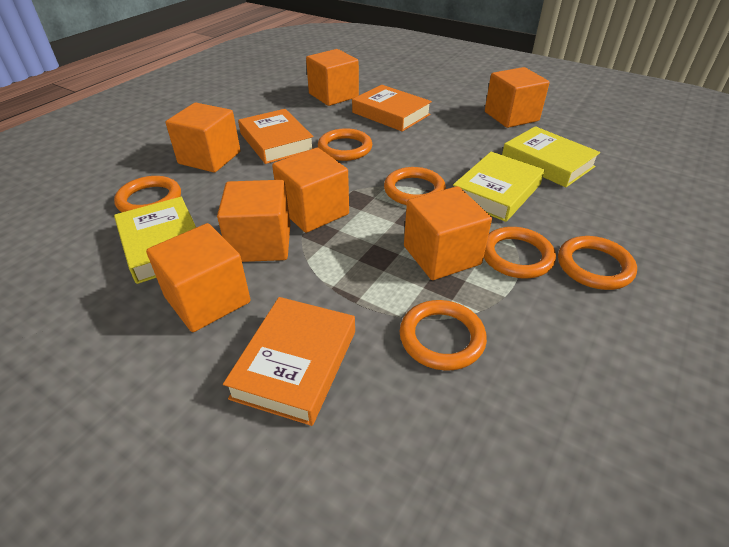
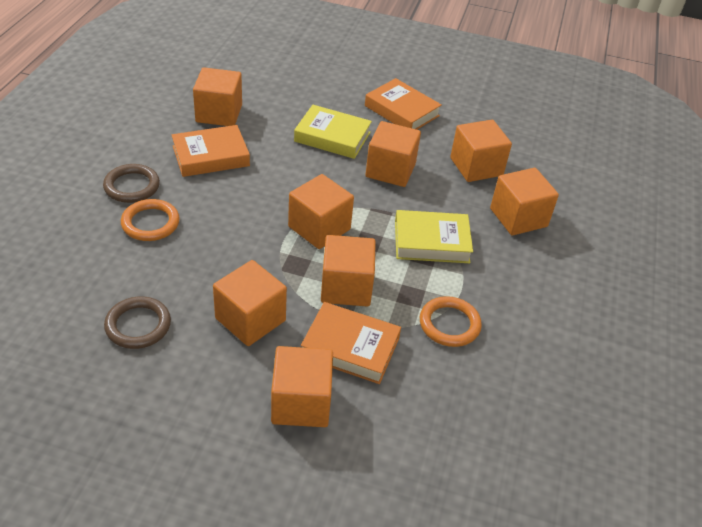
brown ring: 0 -> 2
orange cube: 7 -> 8
orange ring: 6 -> 2
yellow book: 3 -> 2

